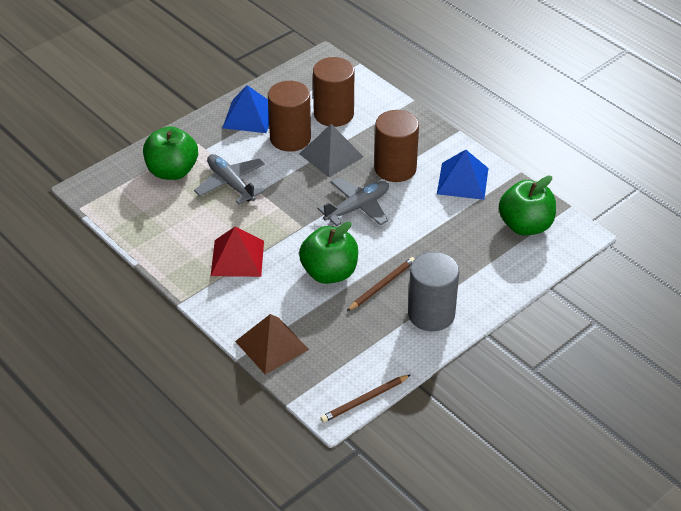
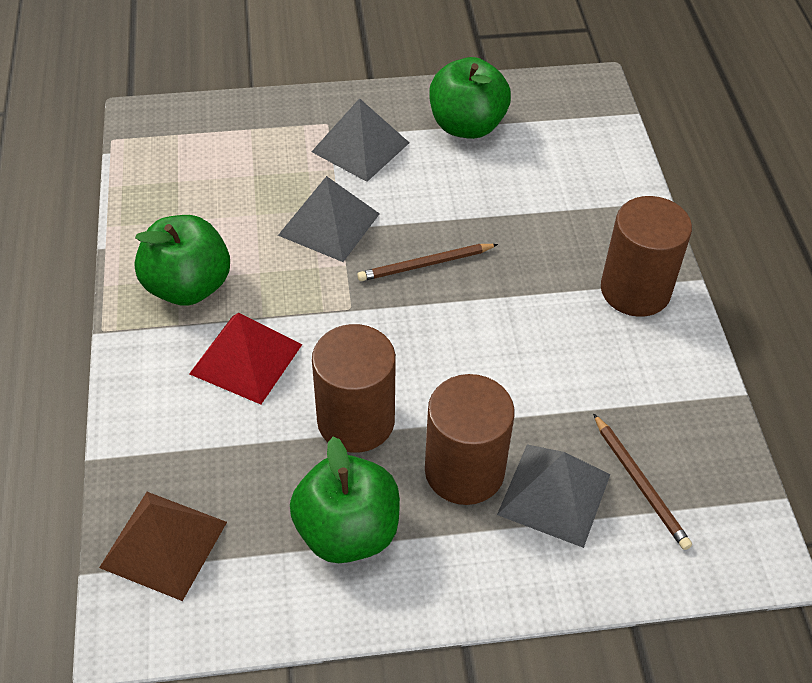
blue pyramid: 2 -> 0
grey cylinder: 1 -> 0
grey plane: 2 -> 0
grey pyramid: 1 -> 3

